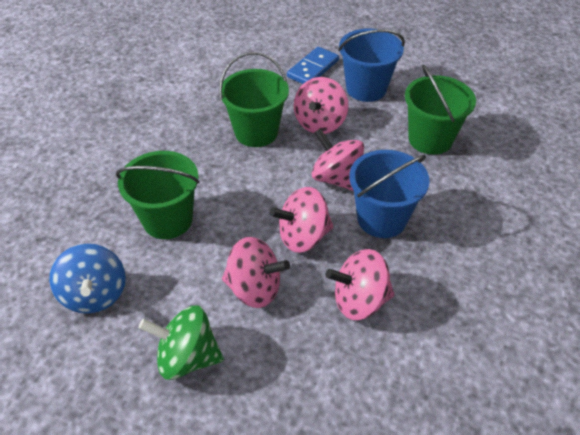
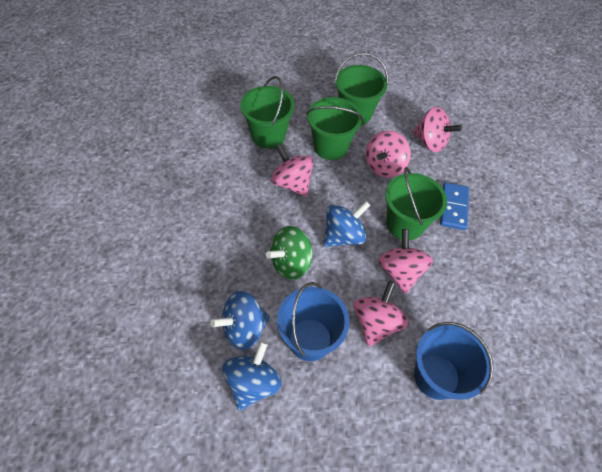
blue spinning top: 1 -> 3
green bucket: 3 -> 4

